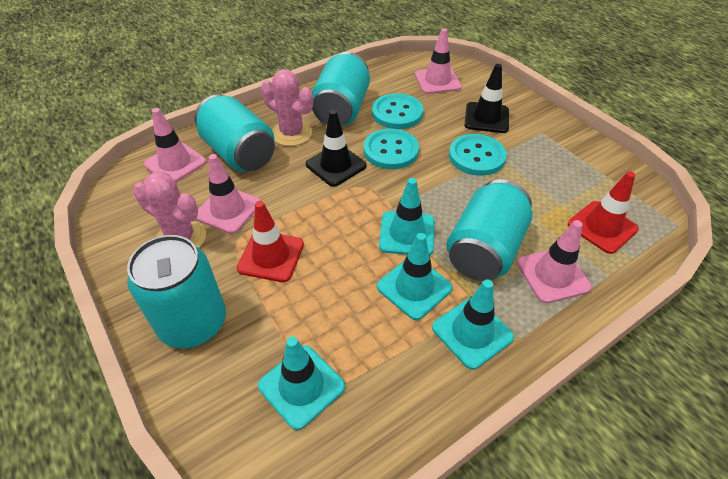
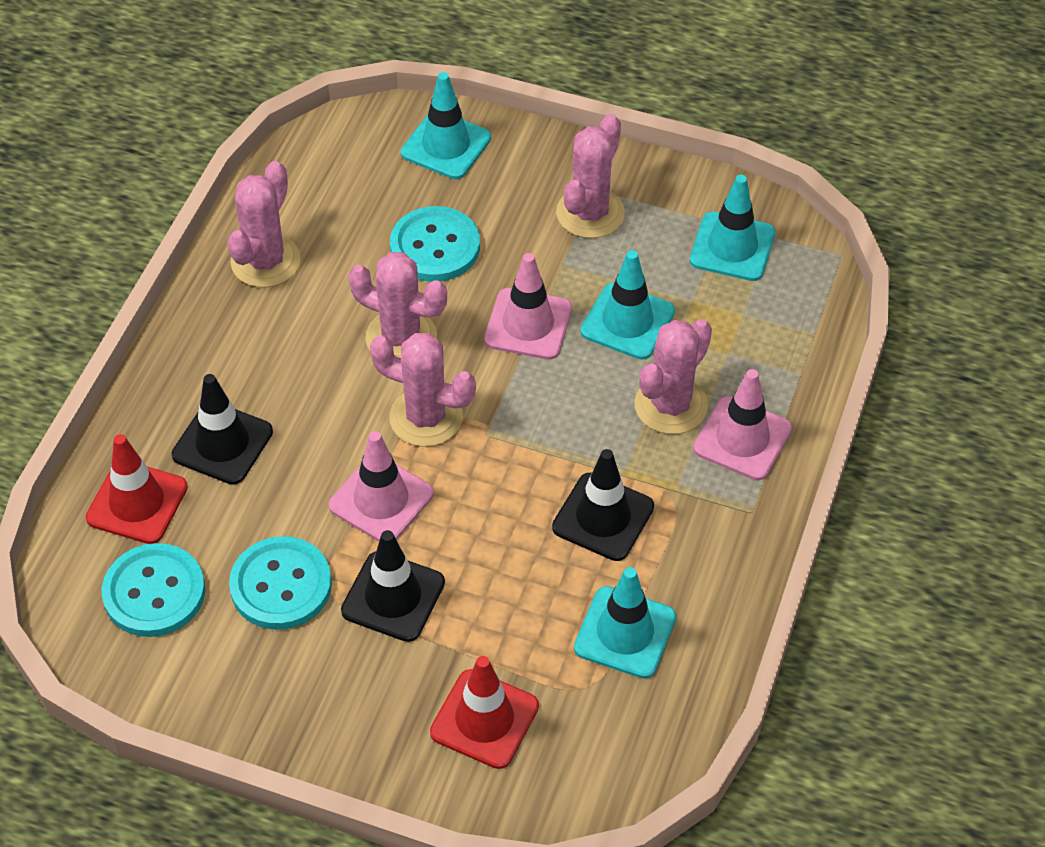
black traffic cone: 2 -> 3
pink cactus: 2 -> 5
pink traffic cone: 4 -> 3
turquoise can: 4 -> 0

